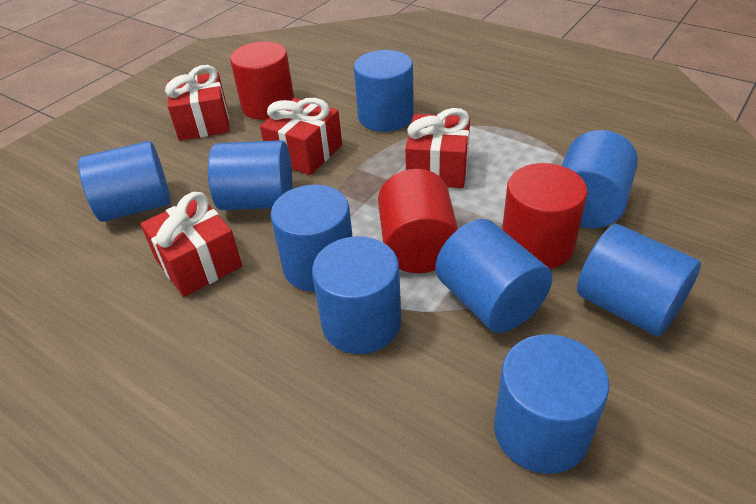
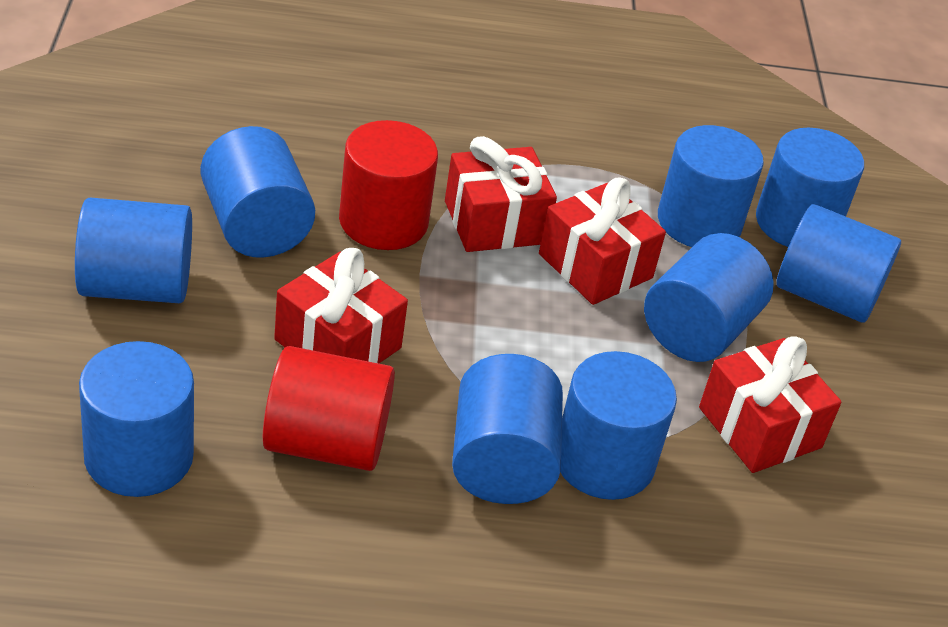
red cylinder: 3 -> 2

